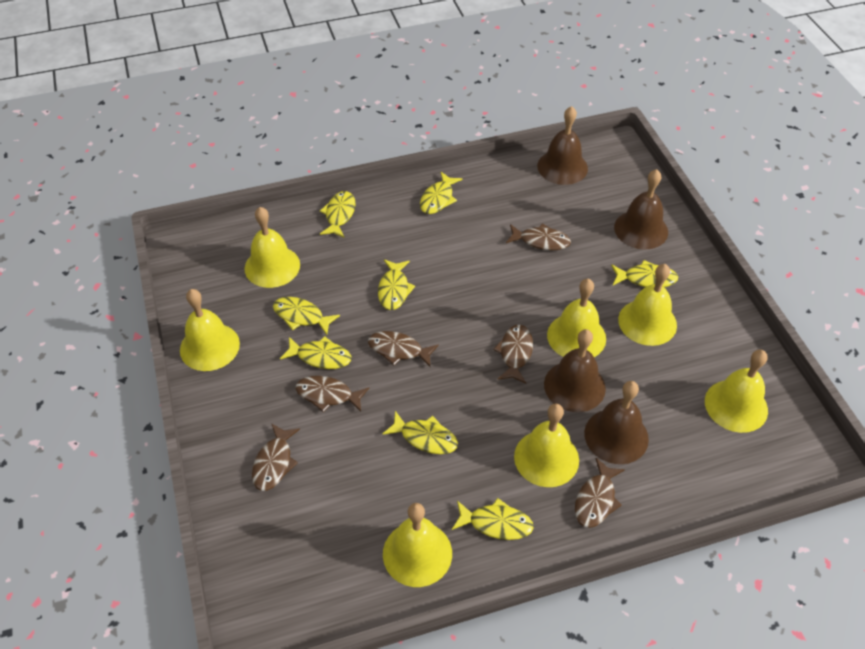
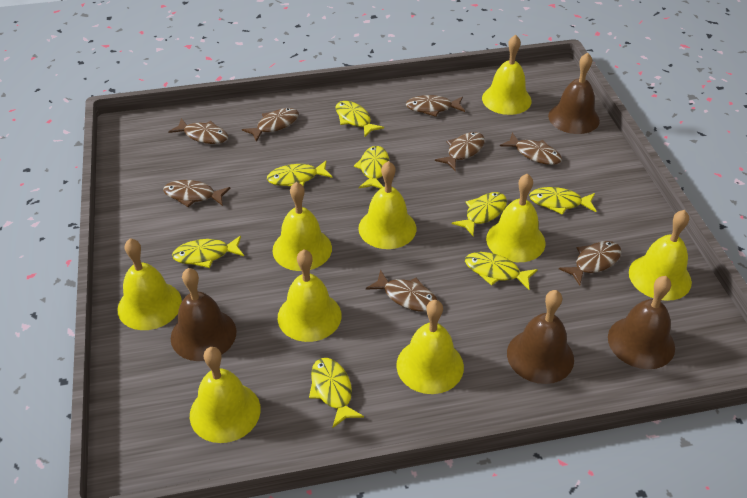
brown fish: 6 -> 8
yellow bell: 7 -> 9

